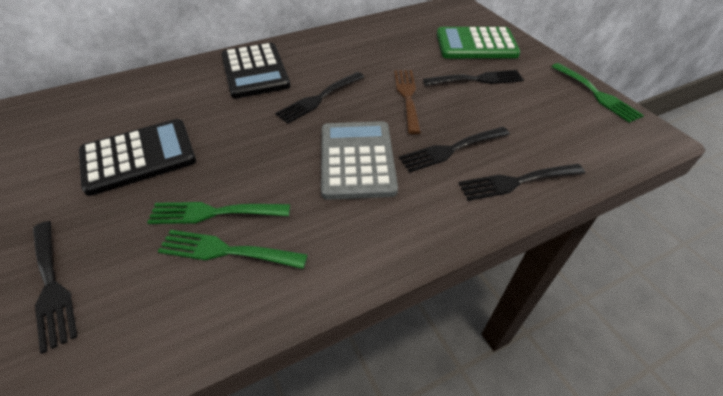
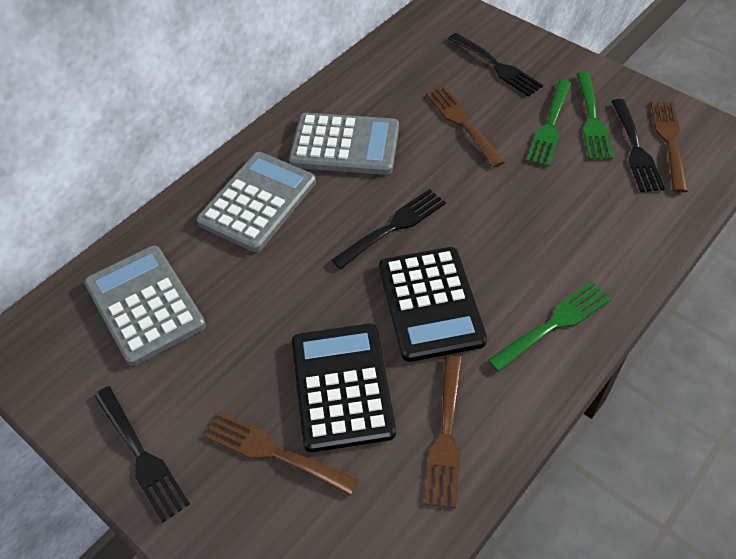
black fork: 5 -> 4
brown fork: 1 -> 4
green calculator: 1 -> 0
grey calculator: 1 -> 3

